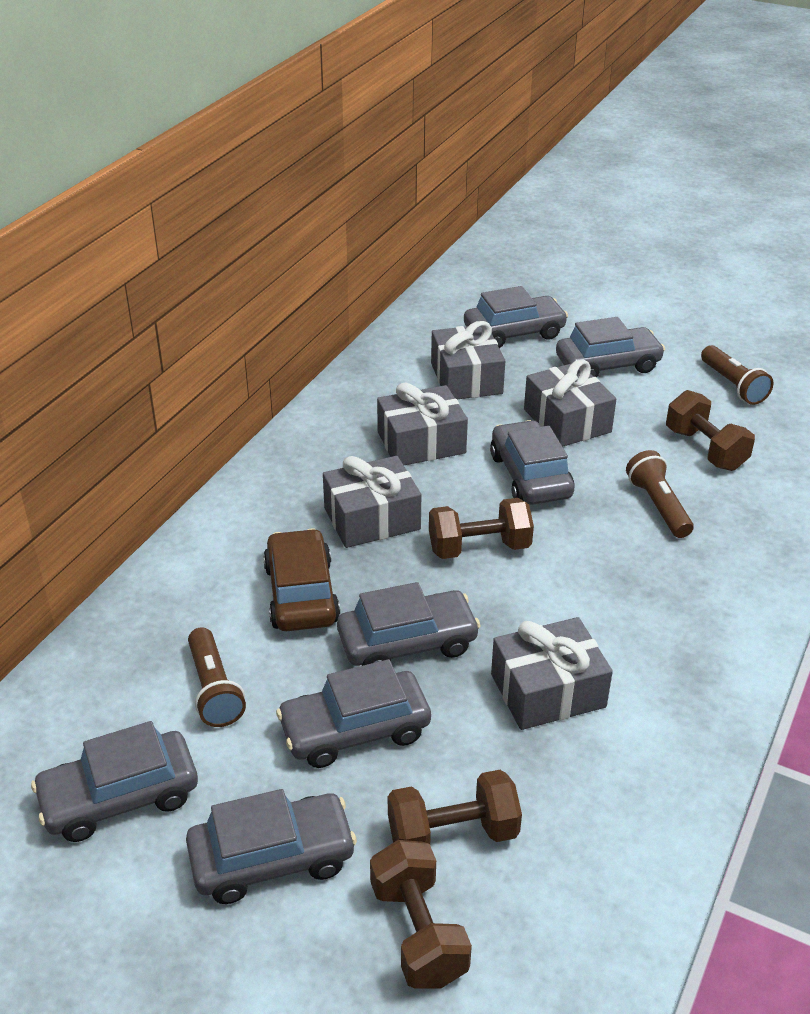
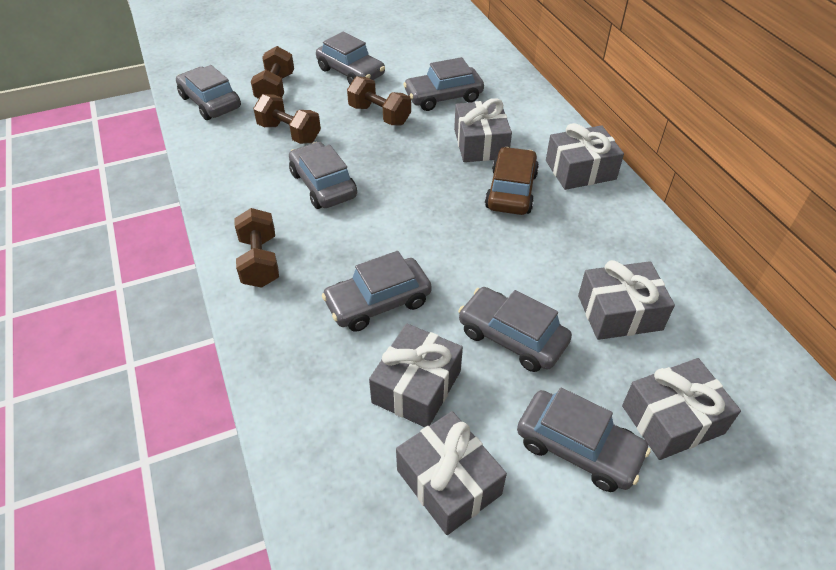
brown flashlight: 3 -> 0
grey gift: 5 -> 6

